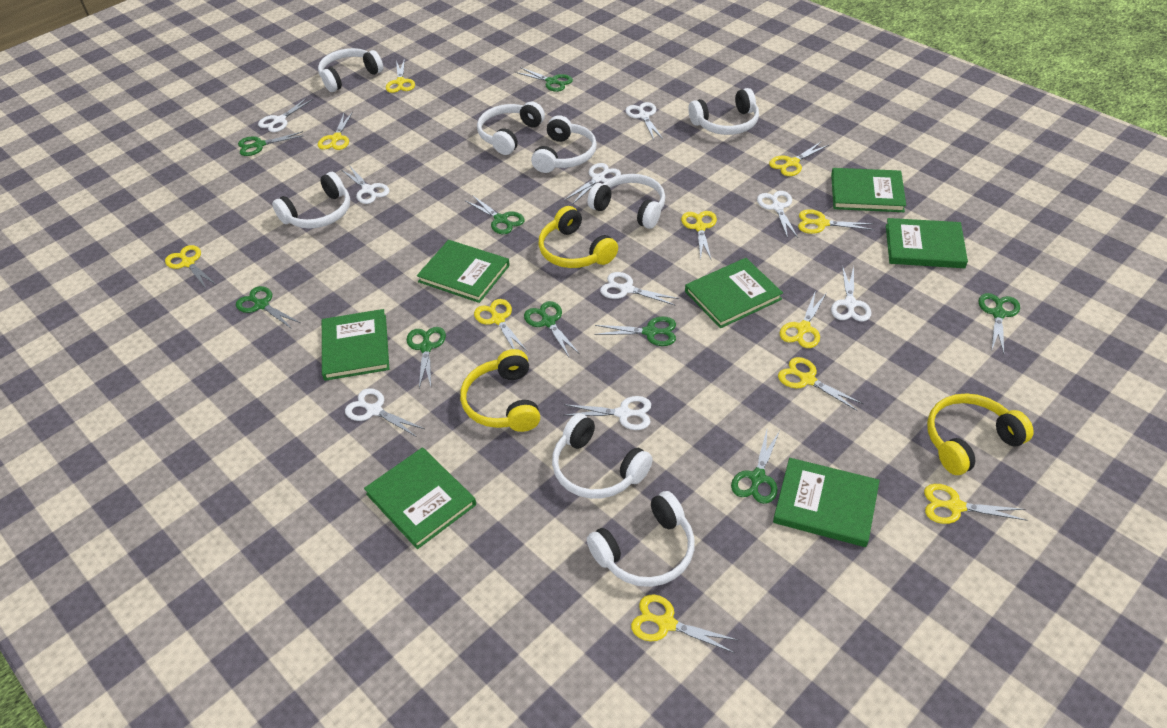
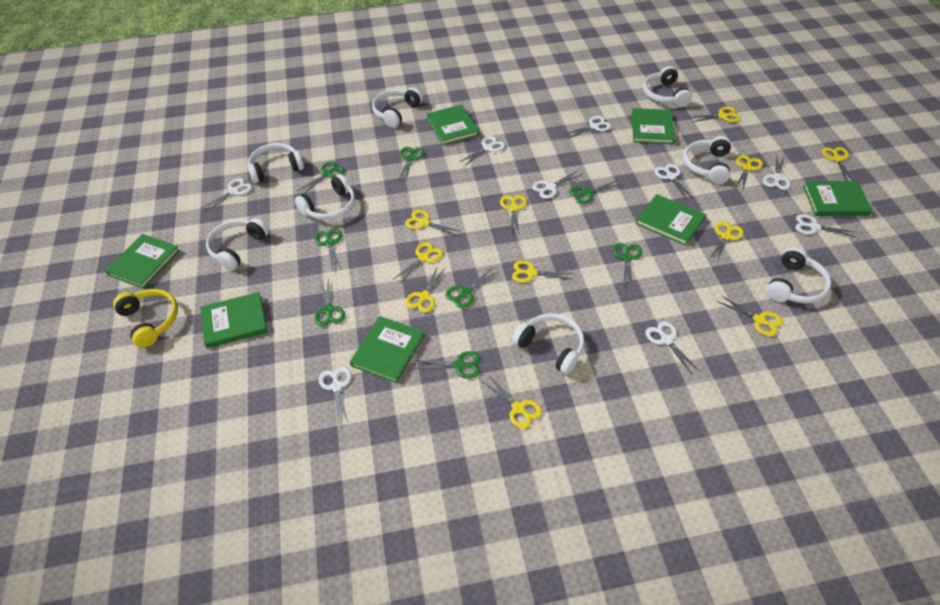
green scissors: 9 -> 8
yellow headphones: 3 -> 1

